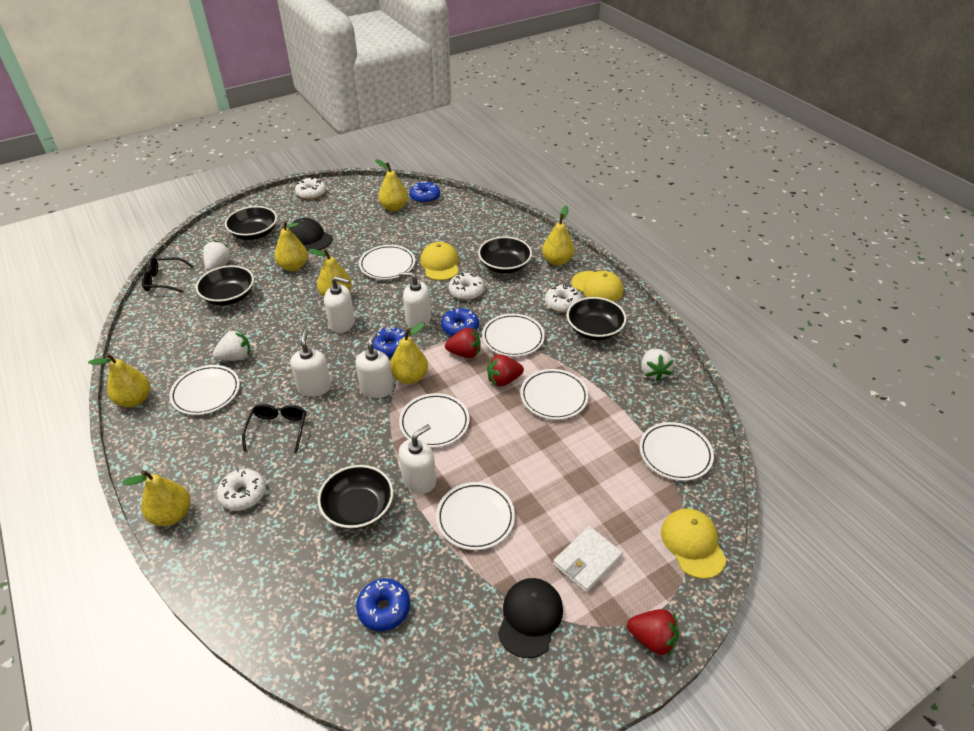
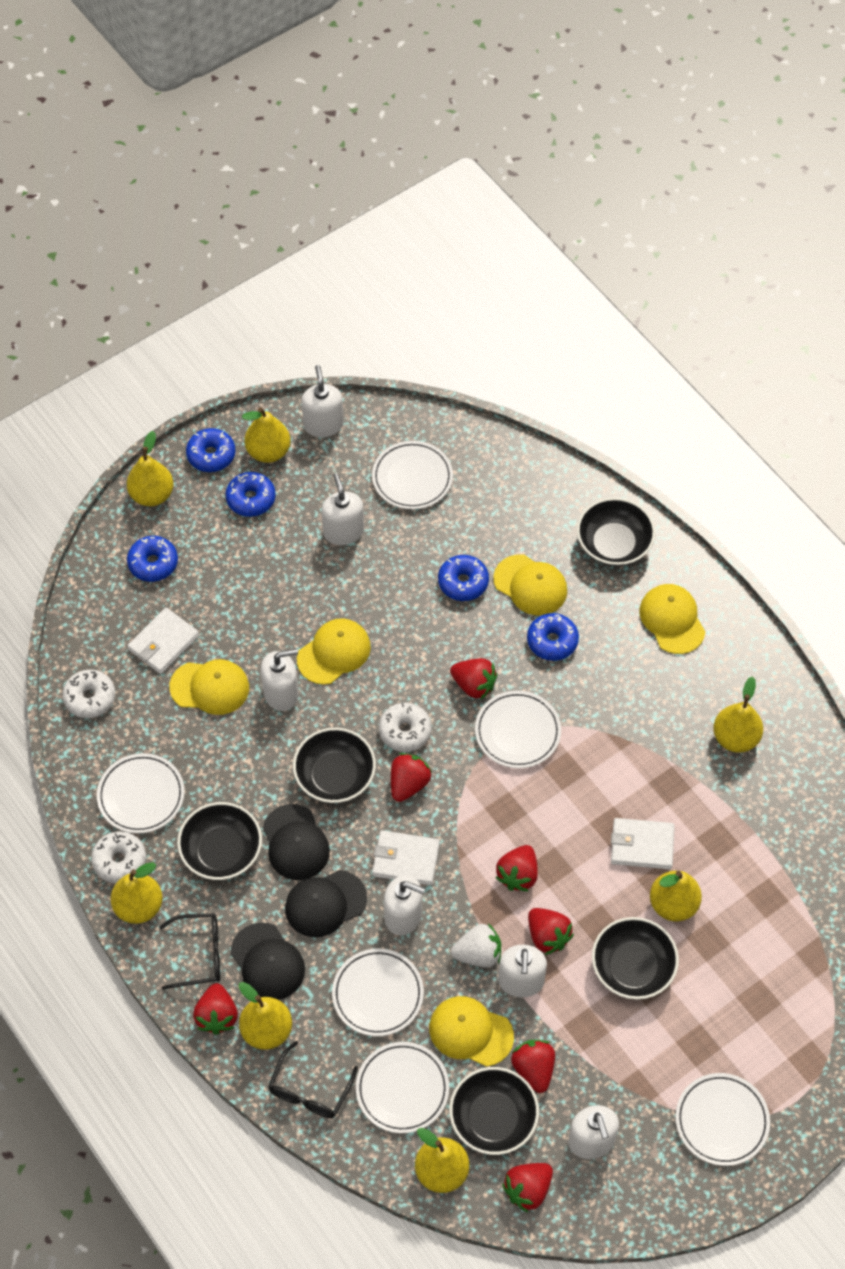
black cap: 2 -> 3
blue donut: 4 -> 5
red strawberry: 3 -> 7
white donut: 4 -> 3
white plate: 7 -> 6
white soap dispenser: 5 -> 6
white strawberry: 3 -> 1
white wallet: 1 -> 3
yellow cap: 3 -> 5

